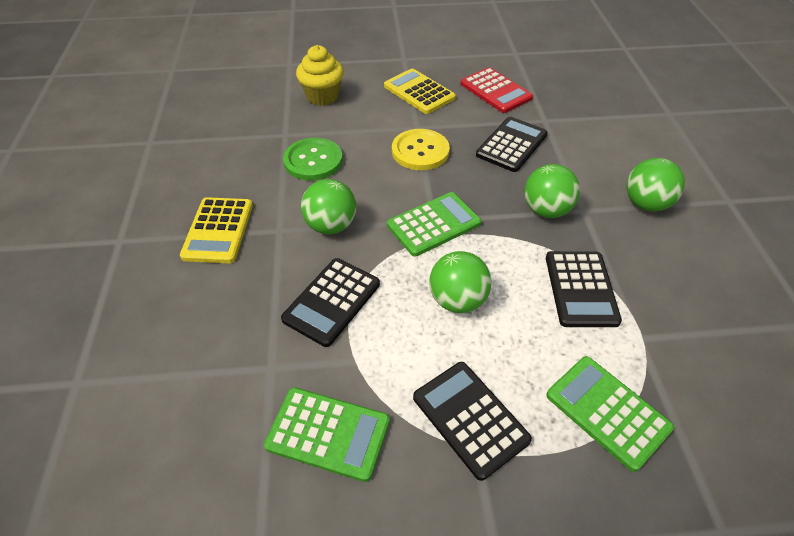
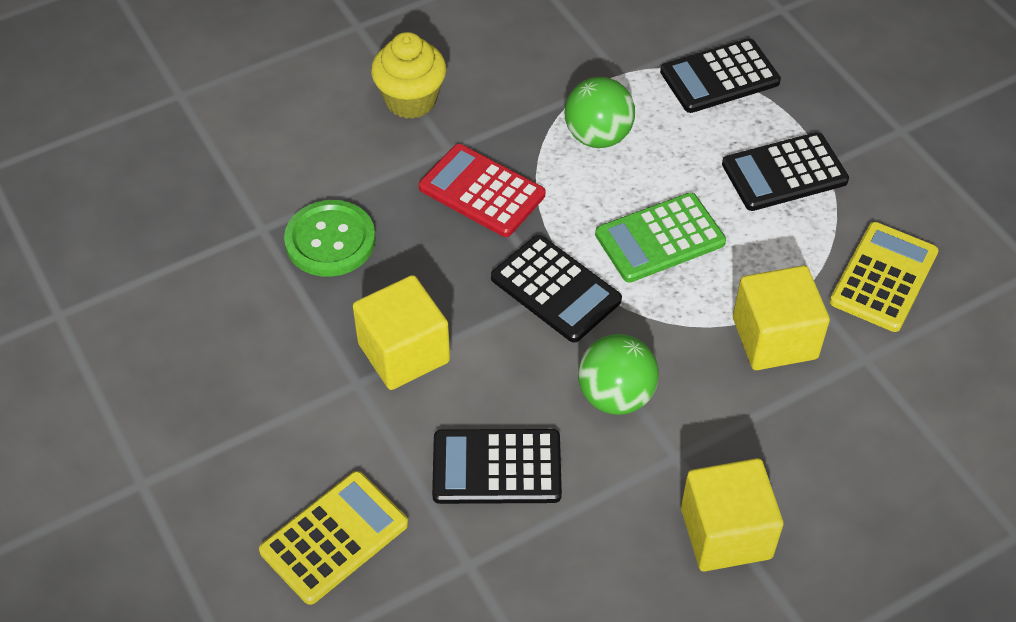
green ball: 4 -> 2
green calculator: 3 -> 1
yellow button: 1 -> 0
yellow cube: 0 -> 3

